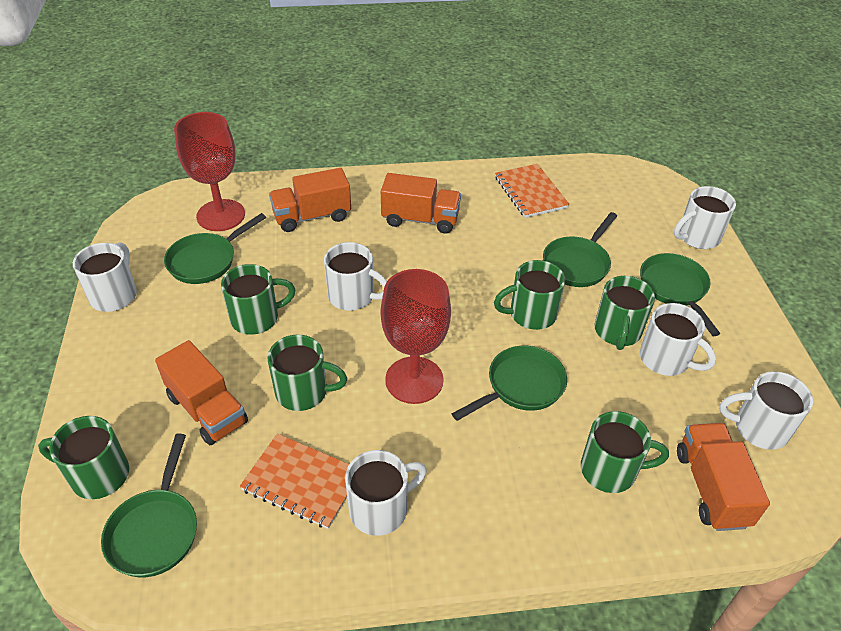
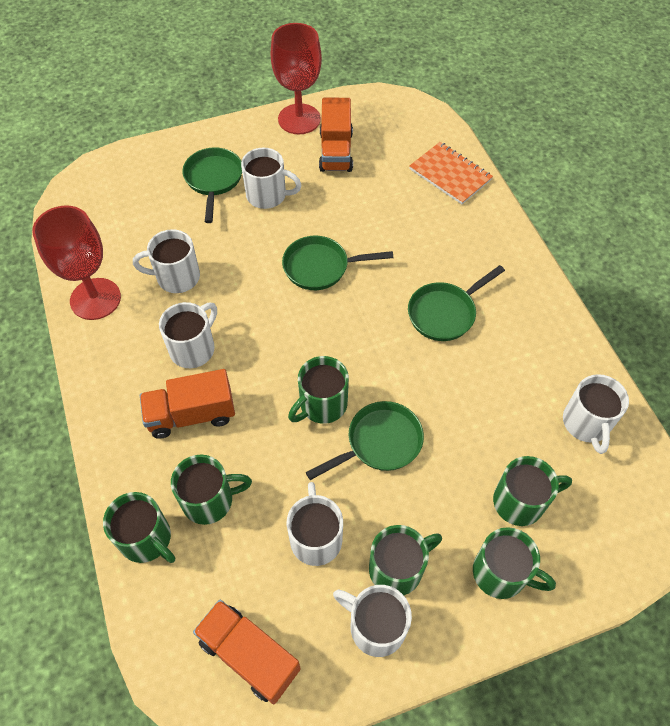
green pan: 5 -> 4
orange notebook: 2 -> 1
orange truck: 4 -> 3

